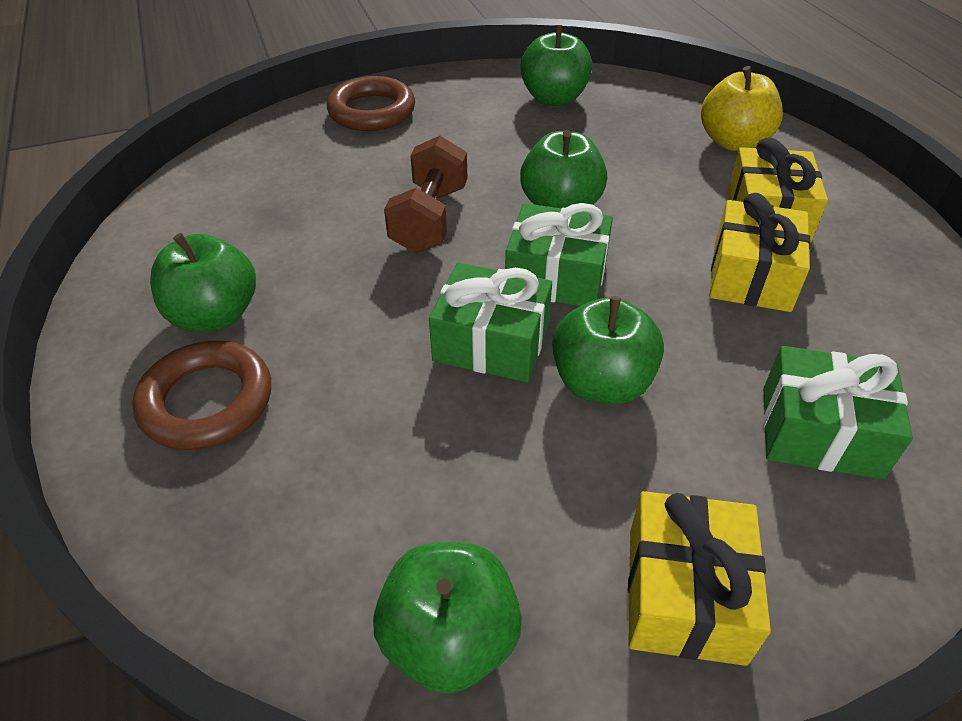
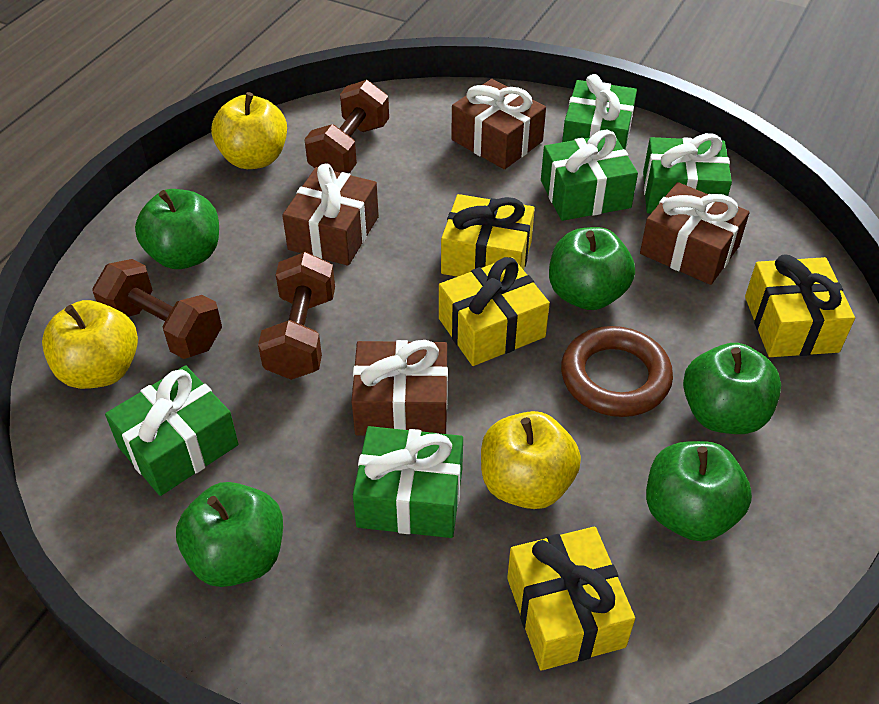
brown dumbbell: 1 -> 3
brown gift: 0 -> 4
brown ring: 2 -> 1
green gift: 3 -> 5
yellow apple: 1 -> 3
yellow gift: 3 -> 4

